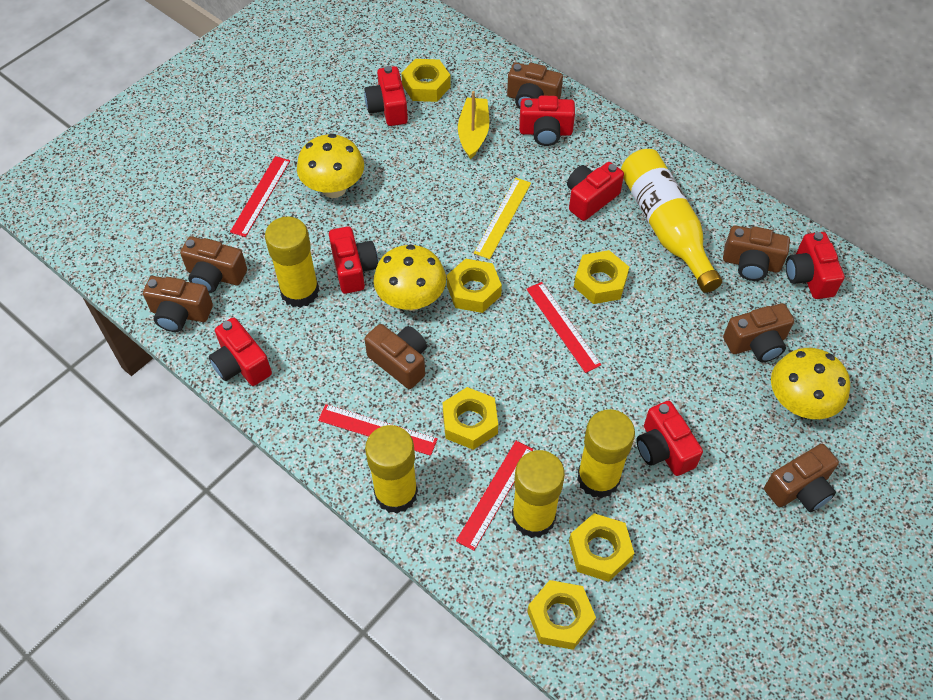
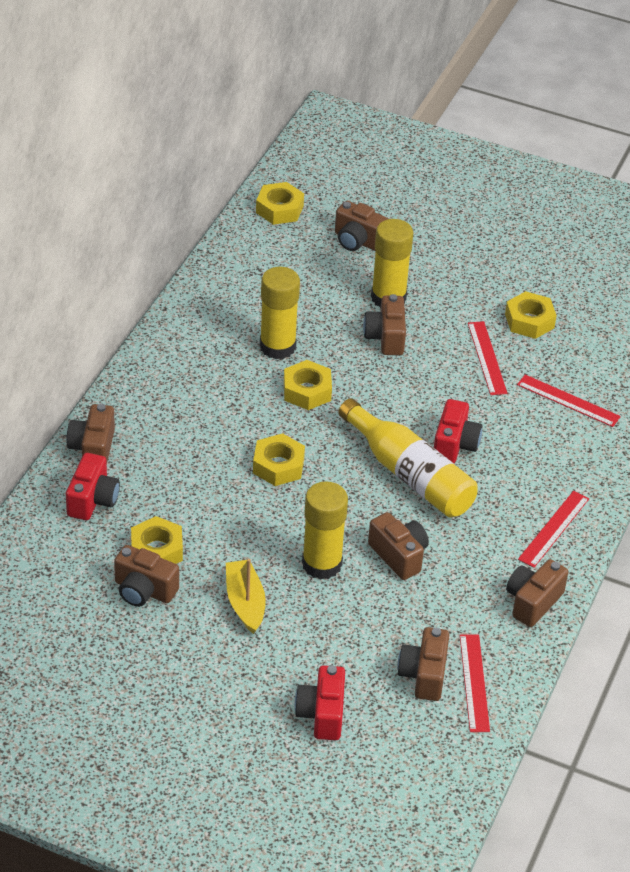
red camera: 7 -> 3
yellow glue stick: 4 -> 3
yellow mushroom: 3 -> 0
yellow nut: 6 -> 5
yellow ruler: 1 -> 0

